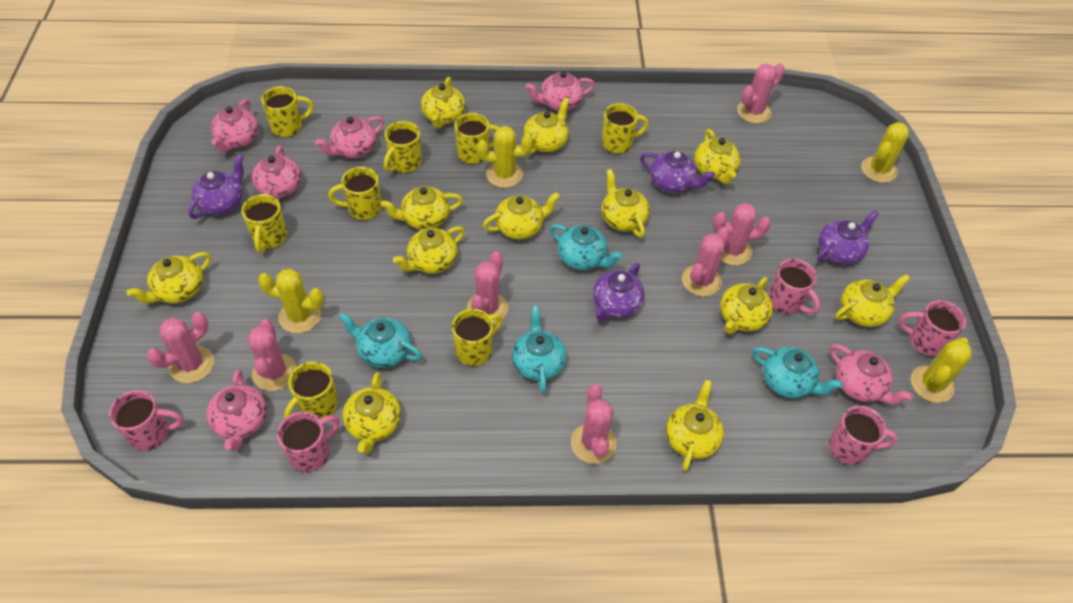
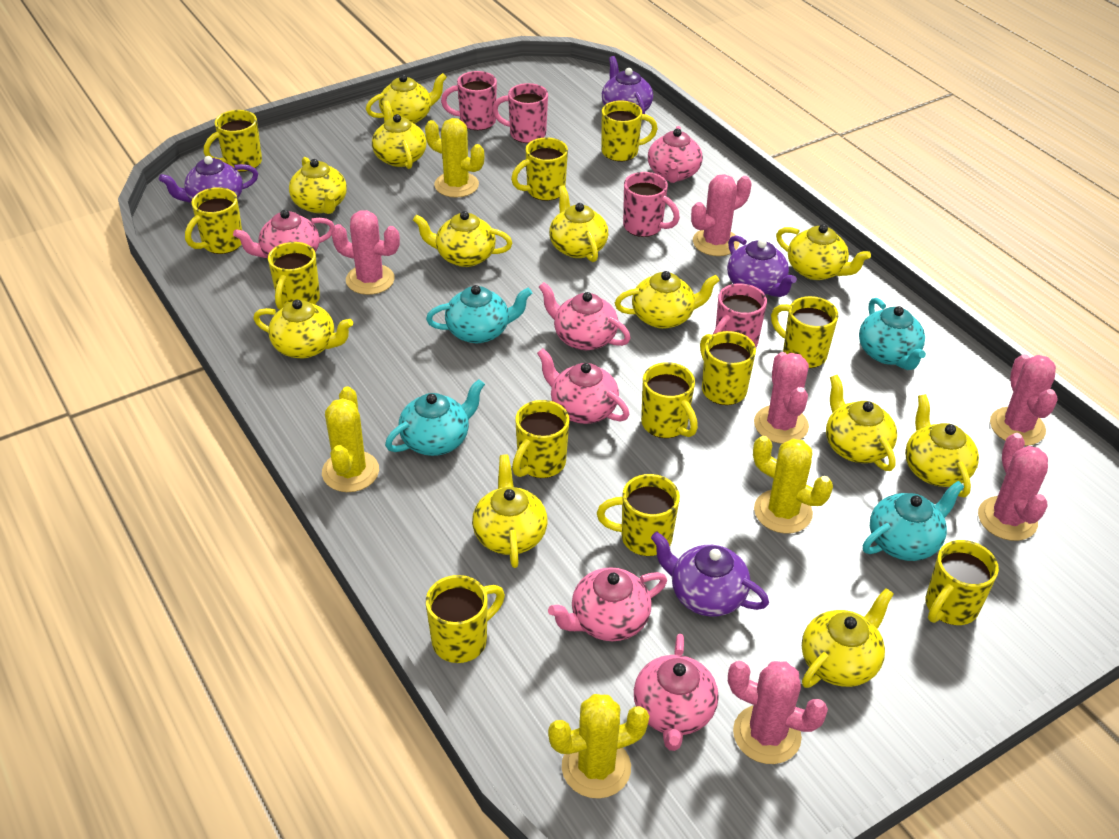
pink cactus: 7 -> 6
pink mug: 5 -> 4
yellow mug: 8 -> 12

